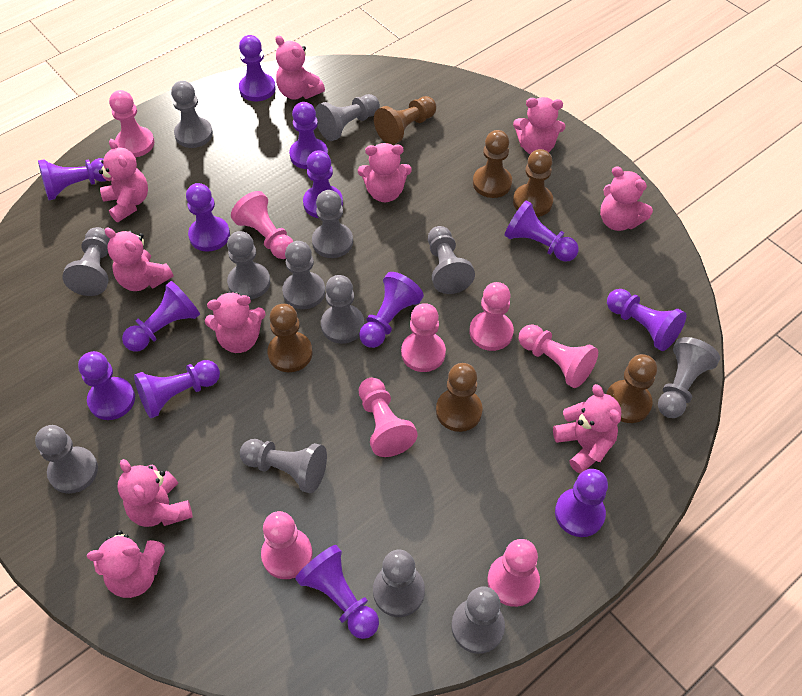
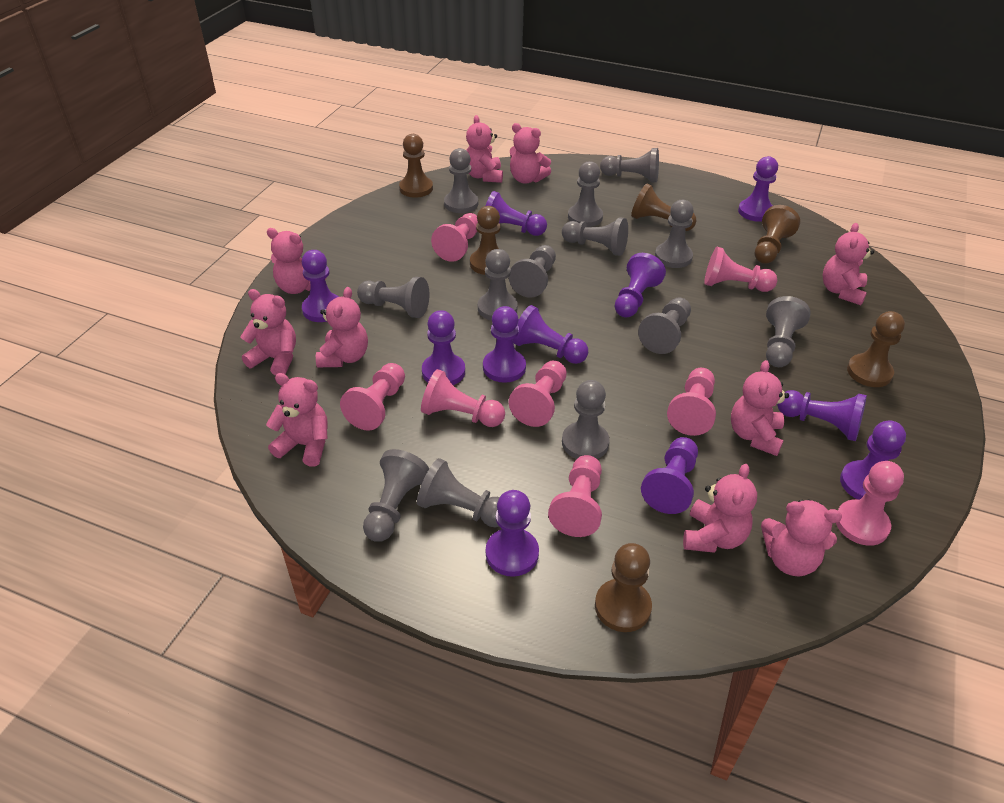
purple pawn: 13 -> 11

